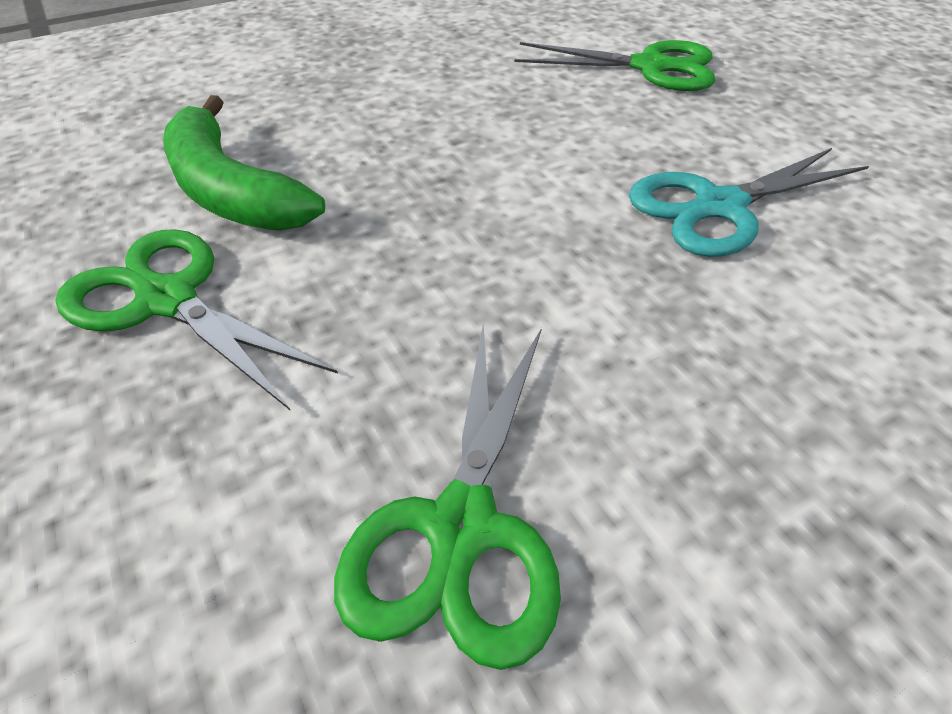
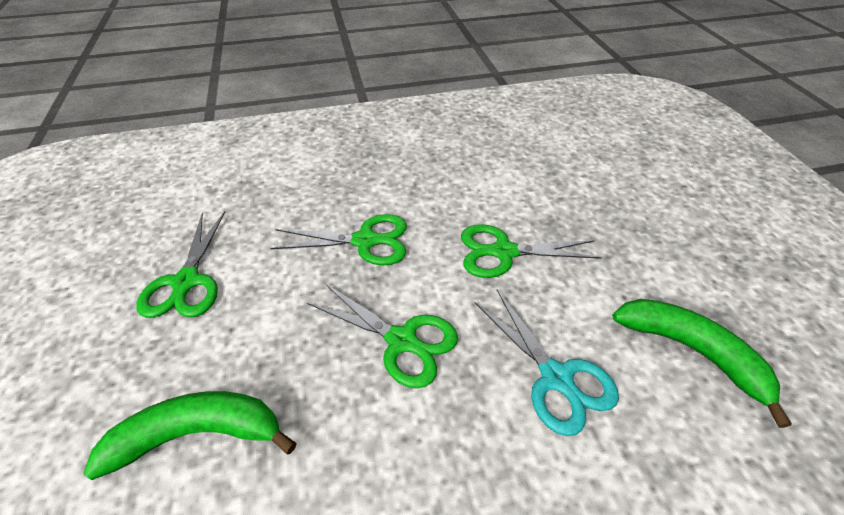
green banana: 1 -> 2
green scissors: 3 -> 4

